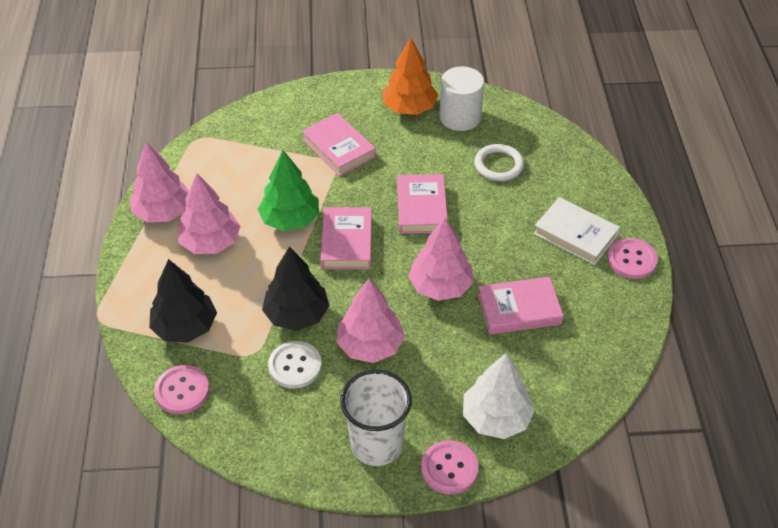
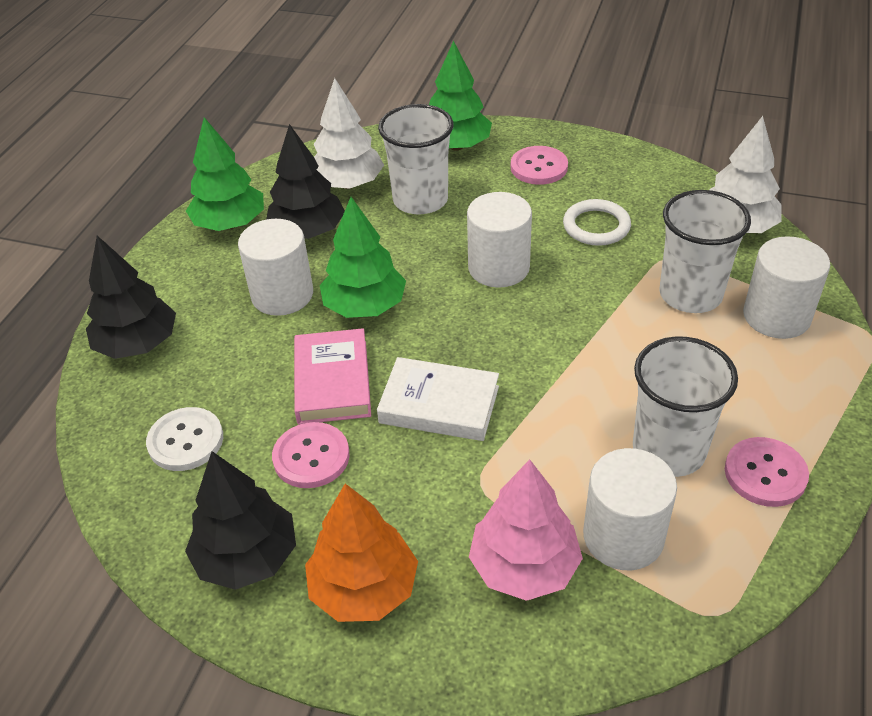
black tree: 2 -> 3
green tree: 1 -> 3
pink book: 4 -> 1
pink tree: 4 -> 1
white cup: 1 -> 3
white cylinder: 1 -> 4
white tree: 1 -> 2

